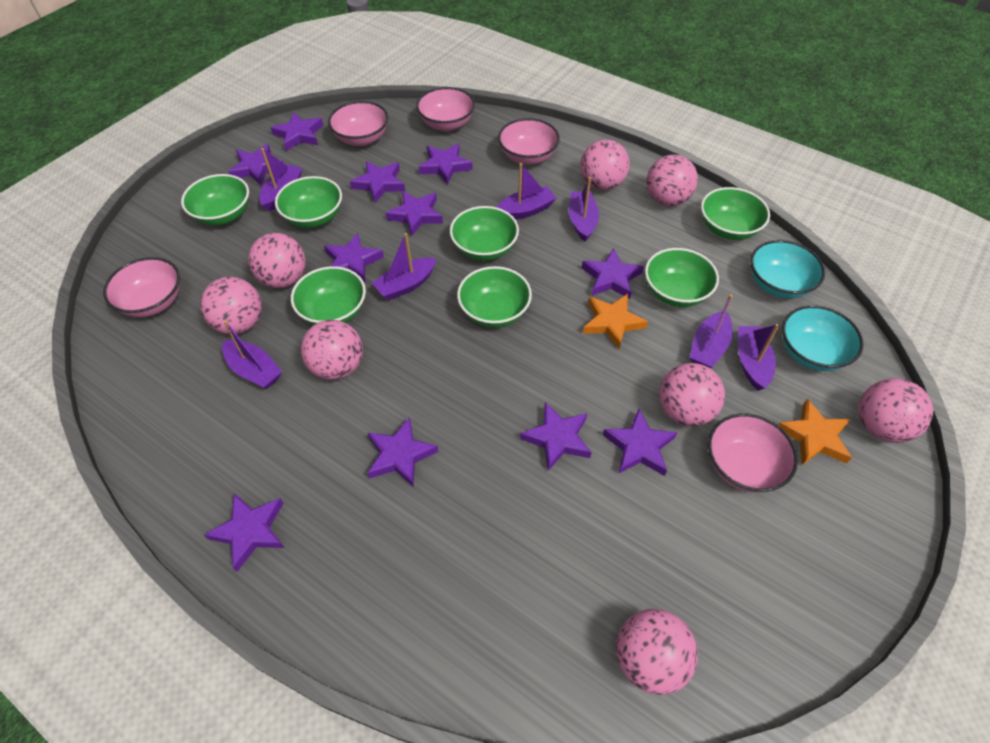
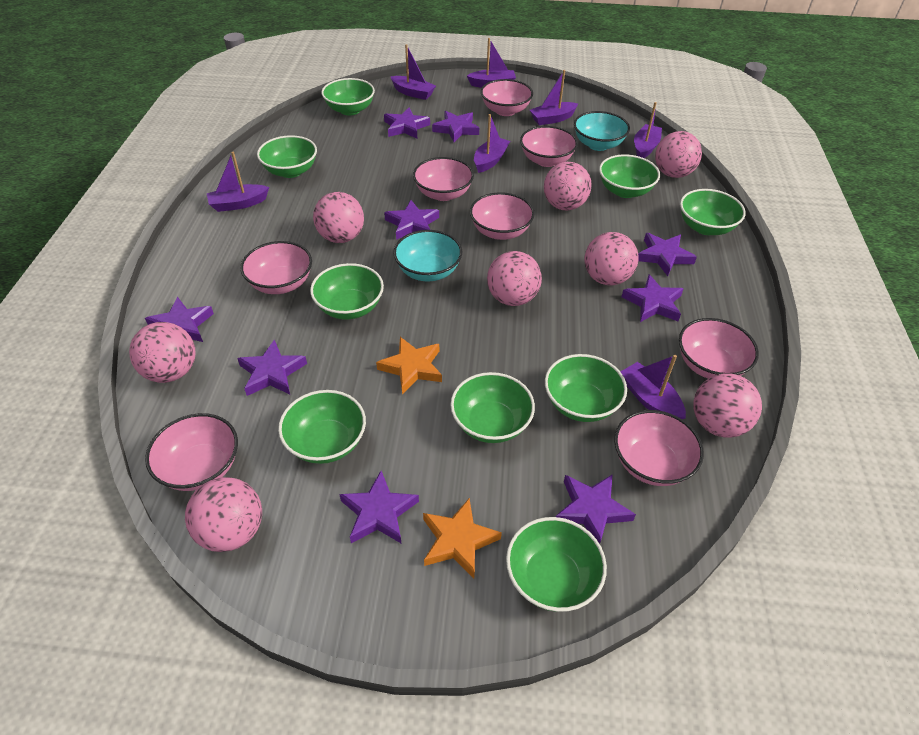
green bowl: 7 -> 9
pink bowl: 5 -> 8
purple star: 11 -> 9

